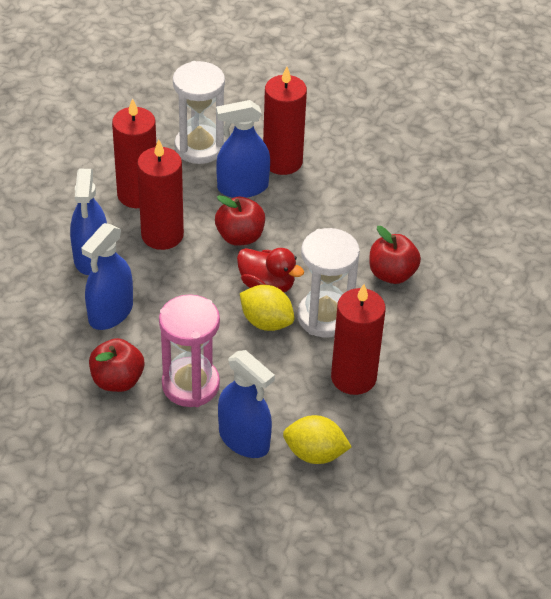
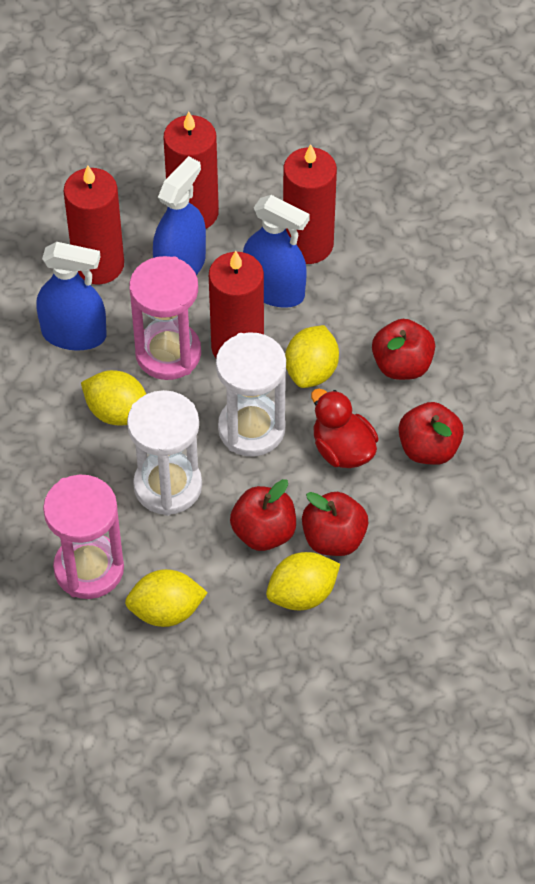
blue spray bottle: 4 -> 3
pink hourglass: 1 -> 2
red apple: 3 -> 4
yellow lemon: 2 -> 4

